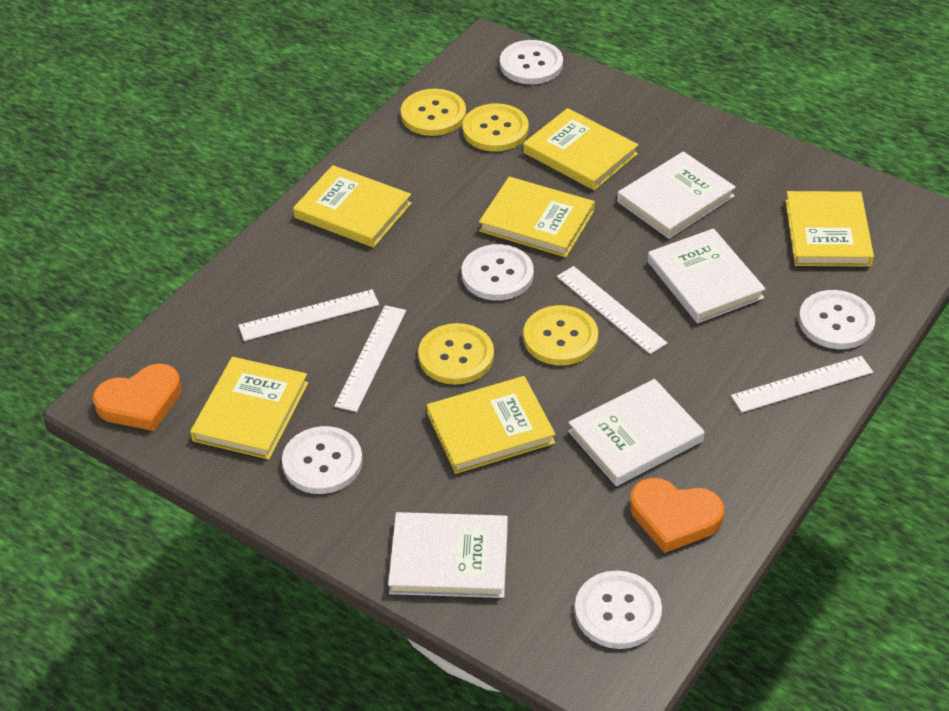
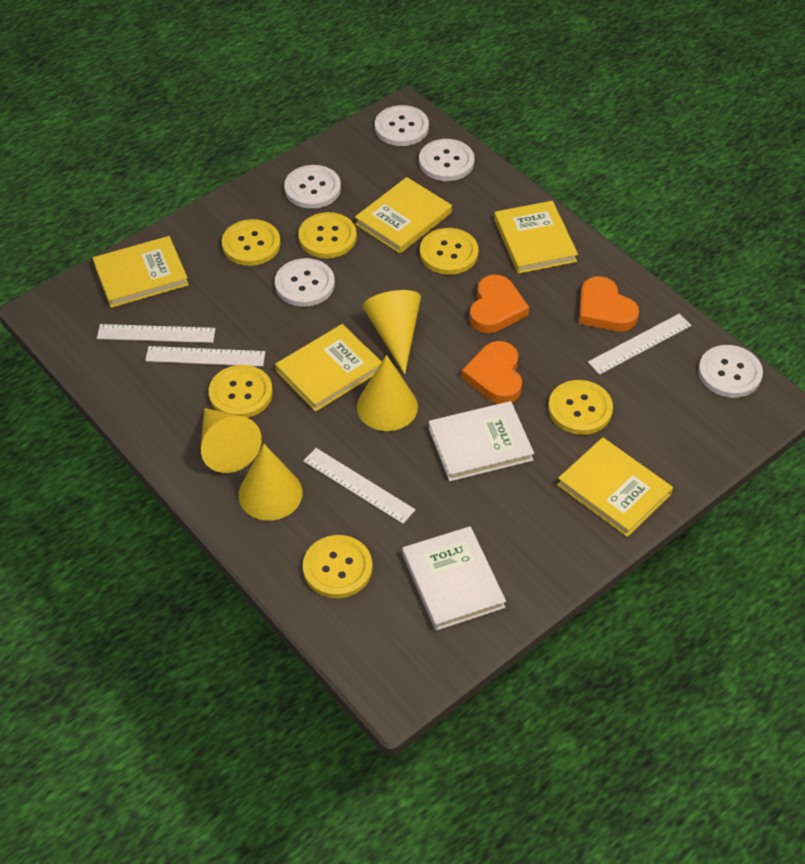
orange heart: 2 -> 3
white book: 4 -> 2
yellow book: 6 -> 5
yellow button: 4 -> 6
yellow cone: 0 -> 4

